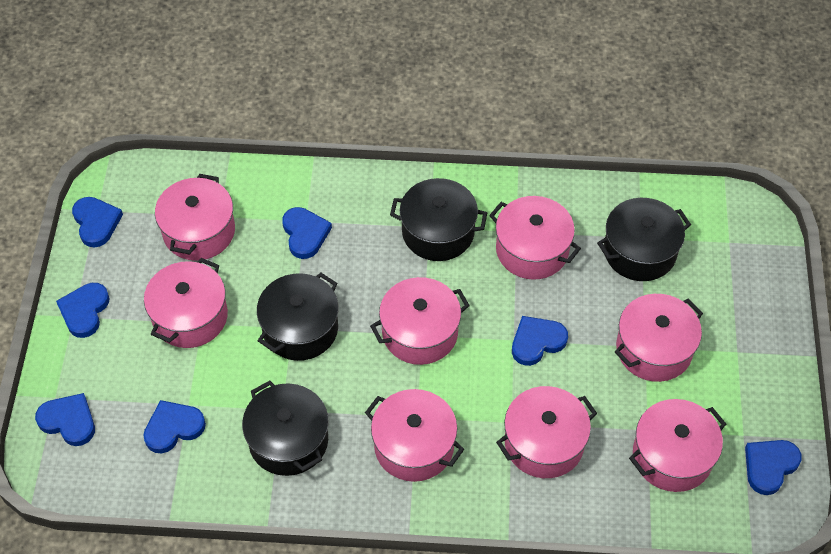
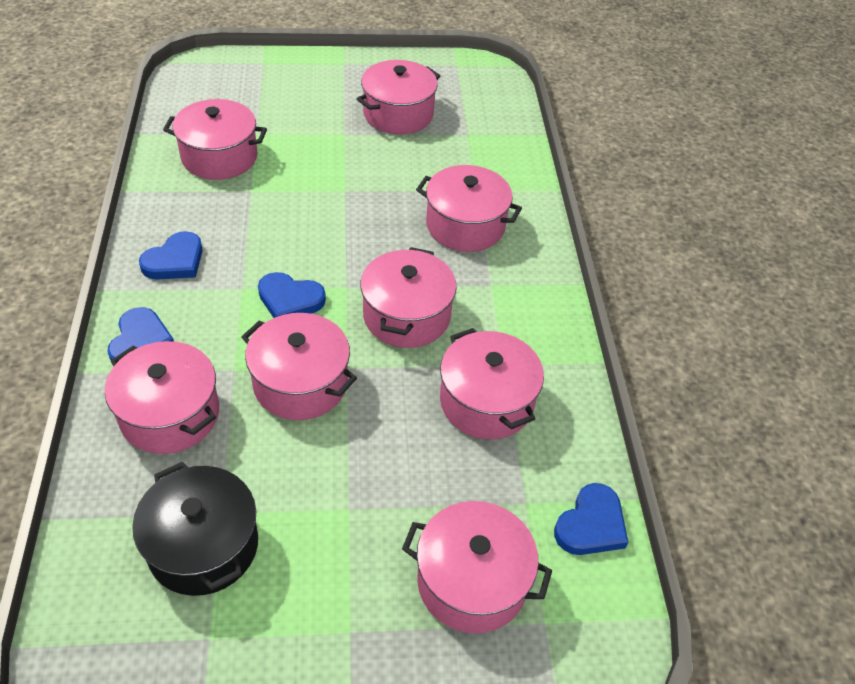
black pot: 4 -> 1
blue heart: 7 -> 4

